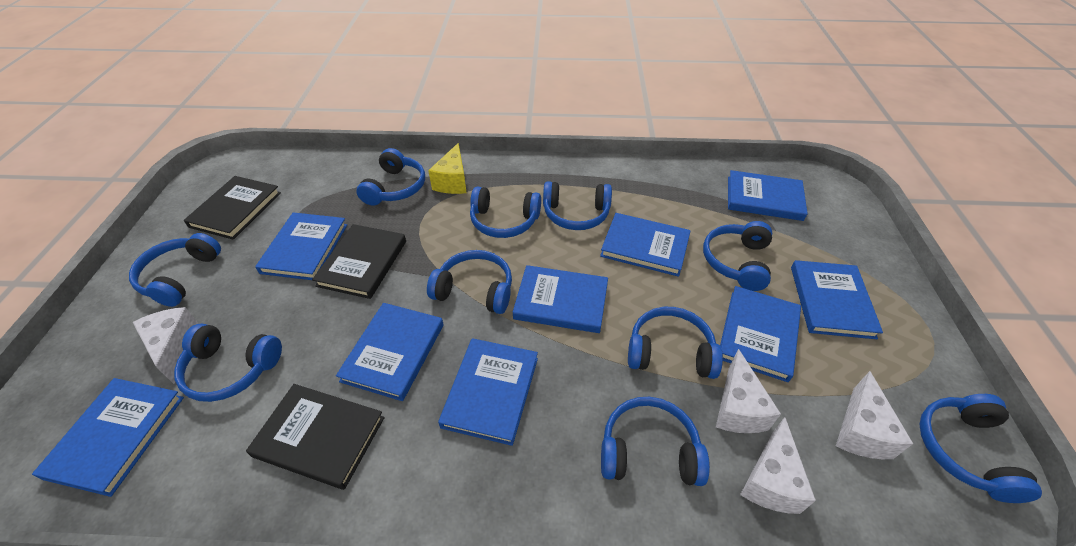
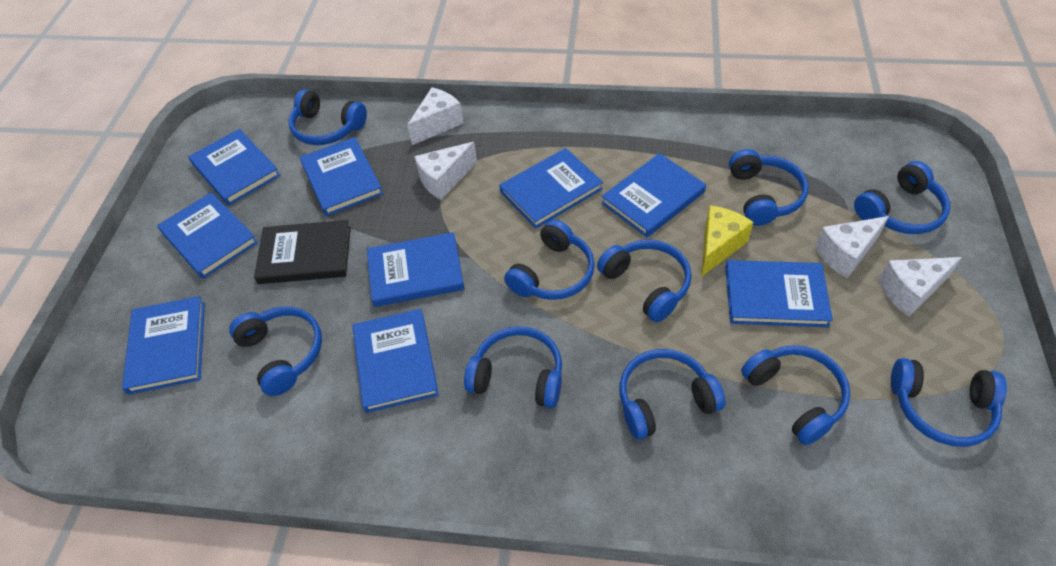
black book: 3 -> 1

